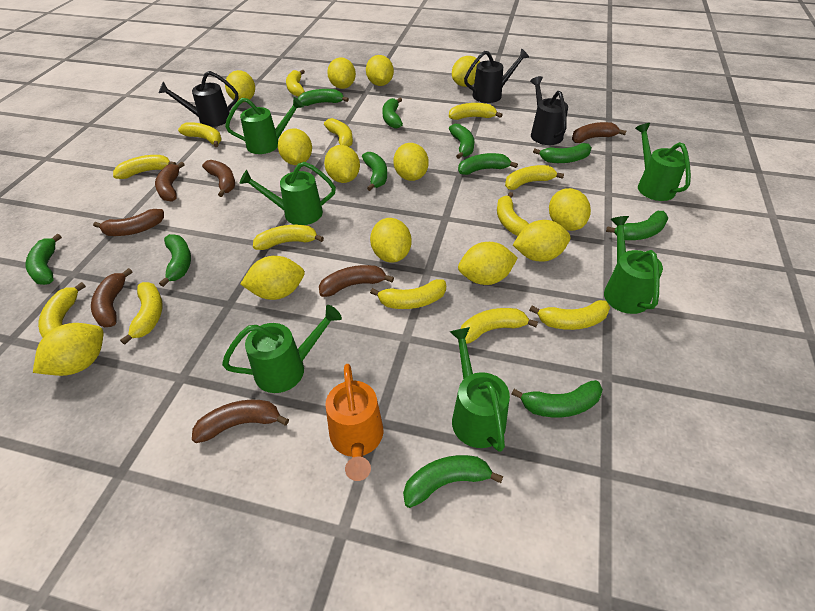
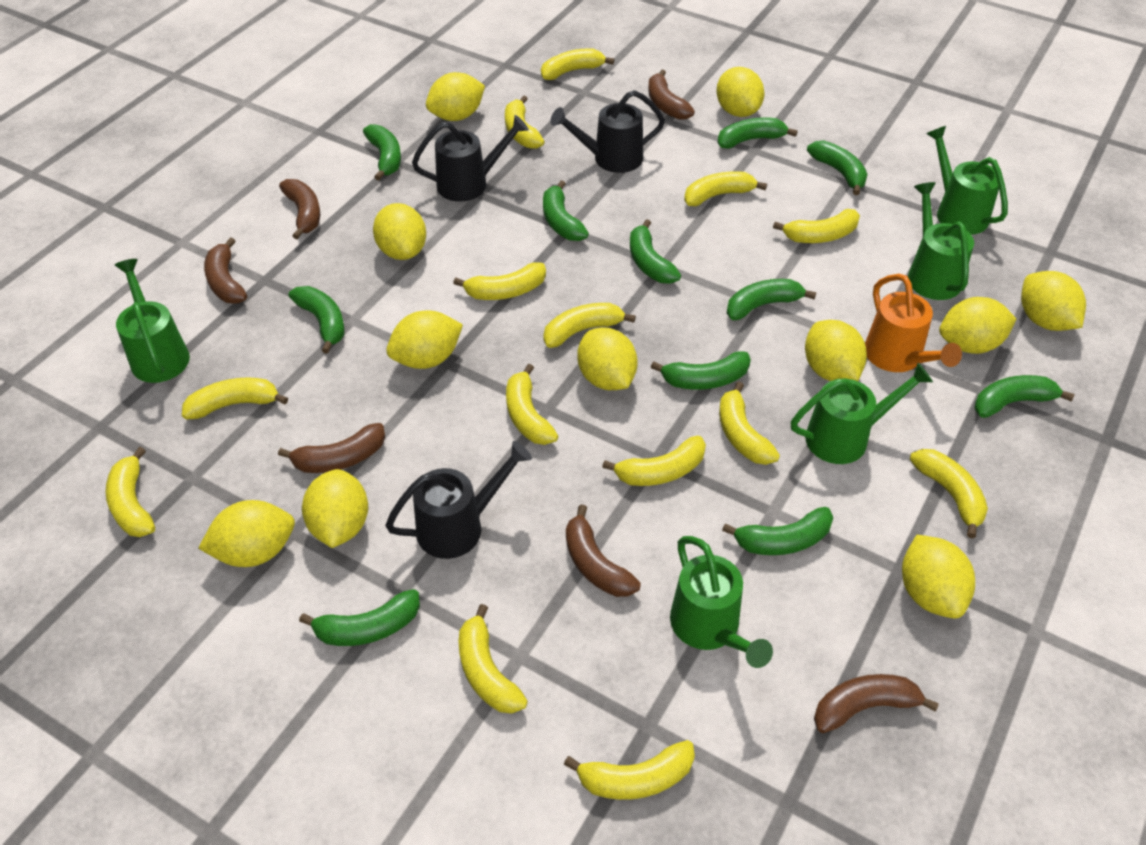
brown banana: 7 -> 6
green watering can: 6 -> 5
yellow banana: 13 -> 14
yellow lemon: 13 -> 11

